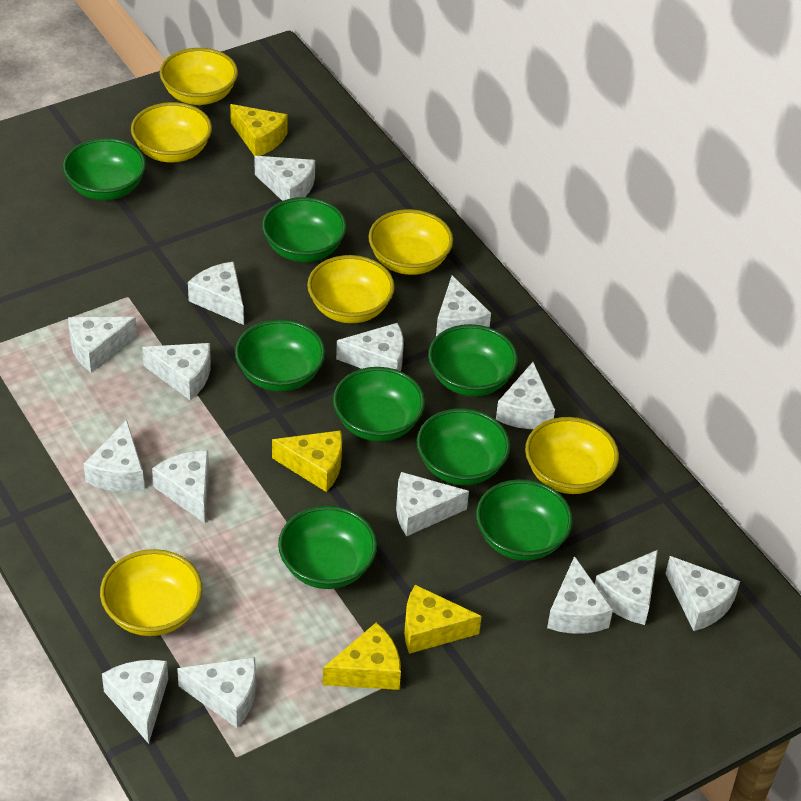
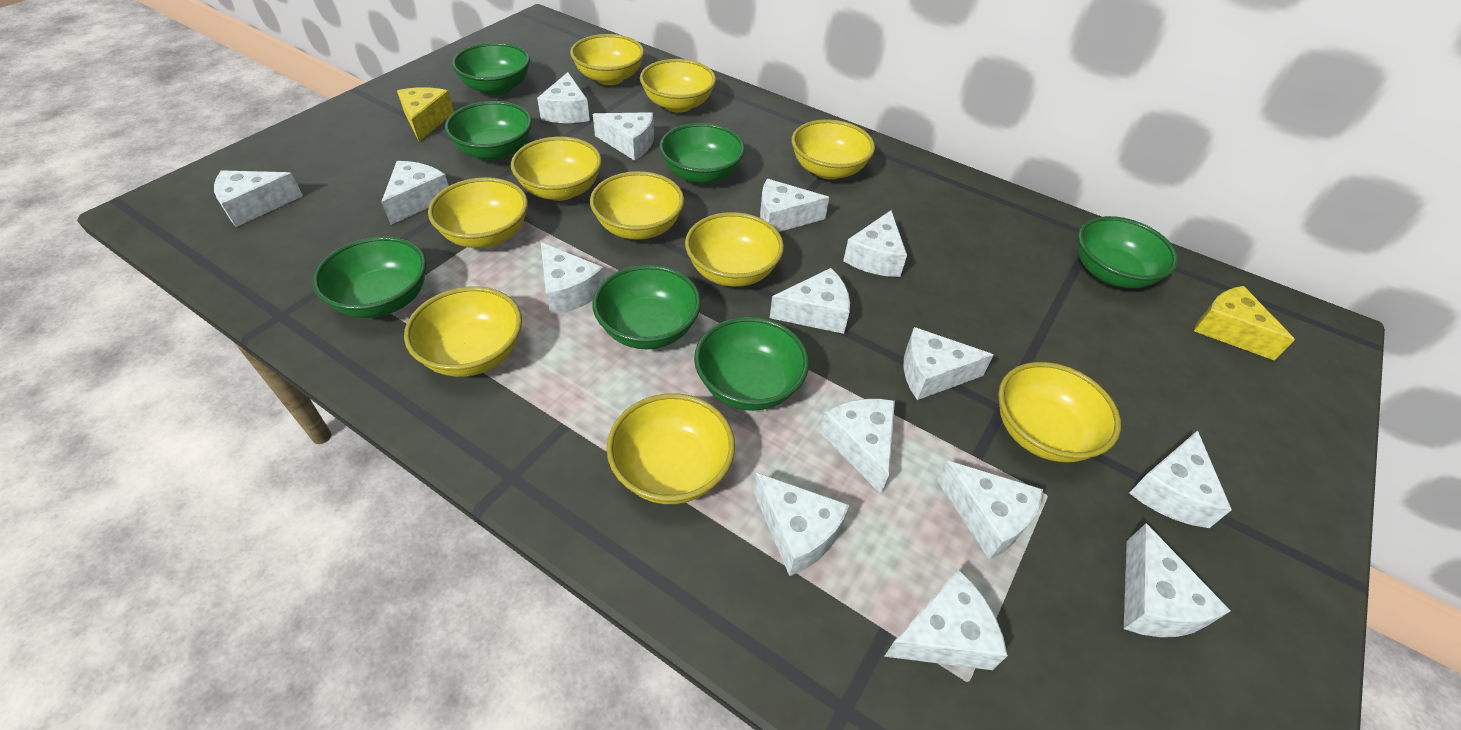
green bowl: 8 -> 7
yellow bowl: 6 -> 10
yellow cheese: 4 -> 2

